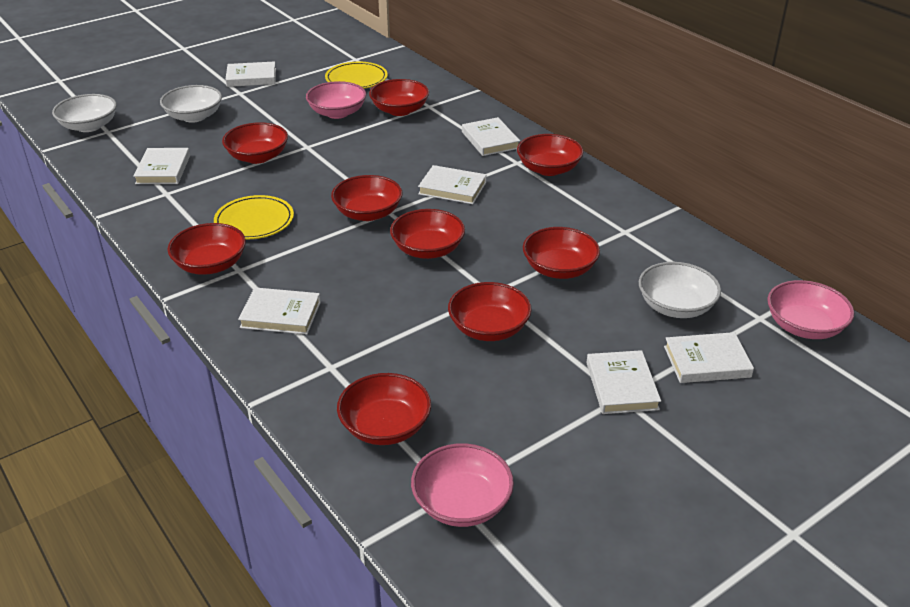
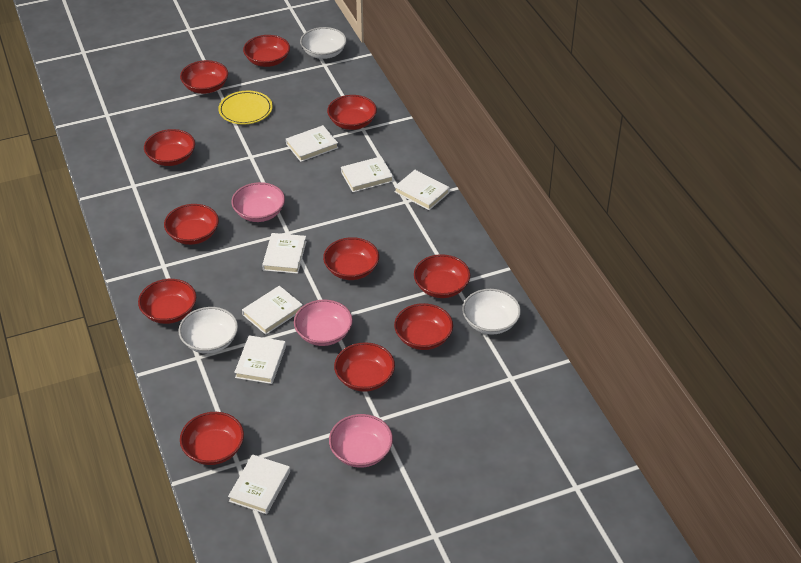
red bowl: 9 -> 11
yellow plate: 2 -> 1

